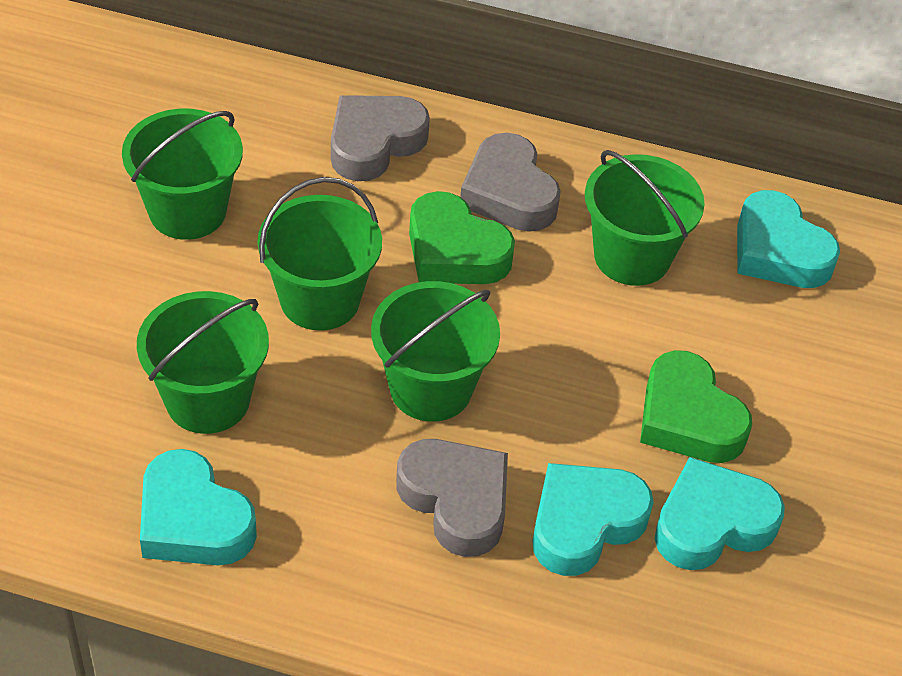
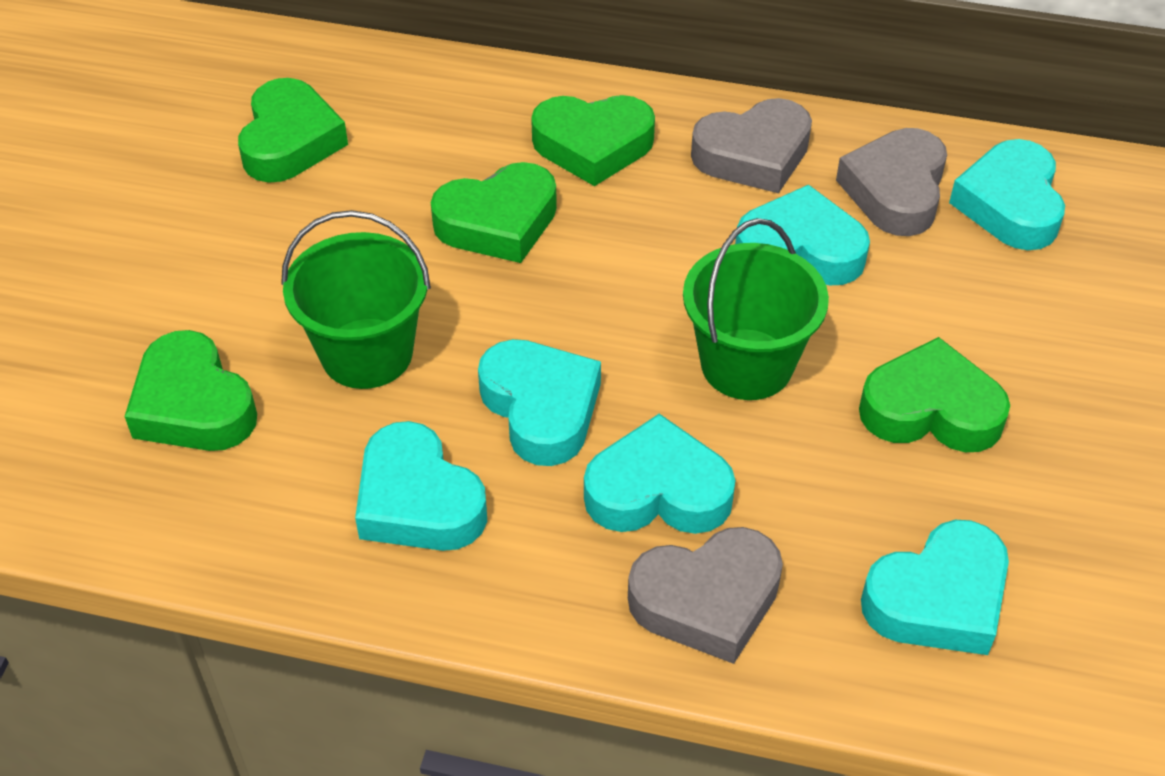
green bucket: 5 -> 2
green heart: 2 -> 5
turquoise heart: 4 -> 6

